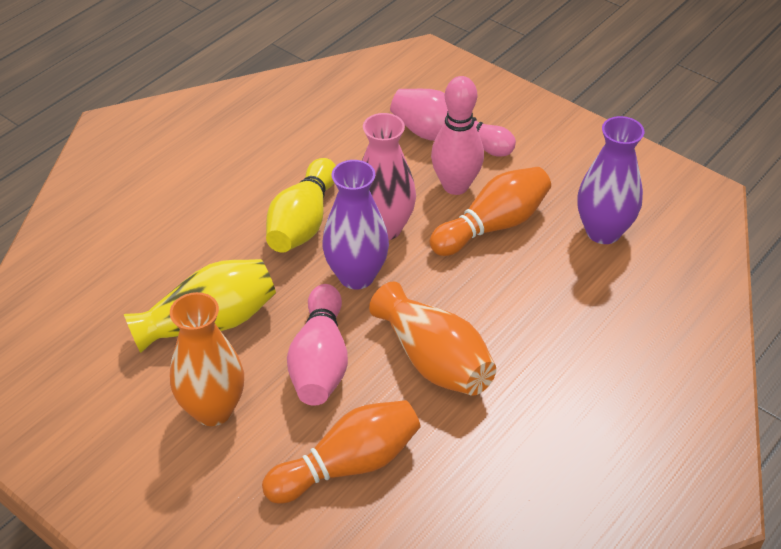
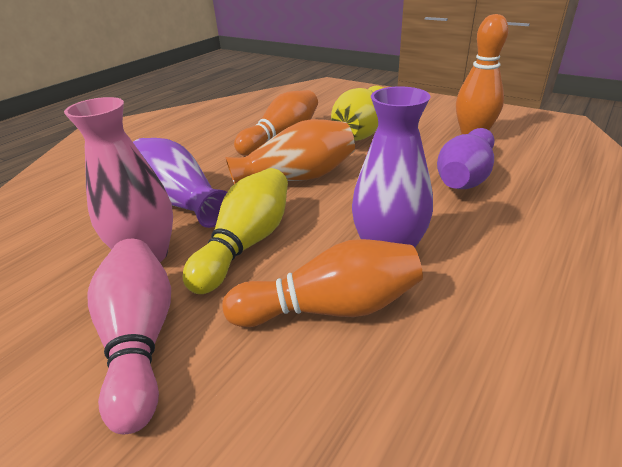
orange bowling pin: 2 -> 3
orange vase: 2 -> 1
pink bowling pin: 3 -> 1
purple bowling pin: 0 -> 1

